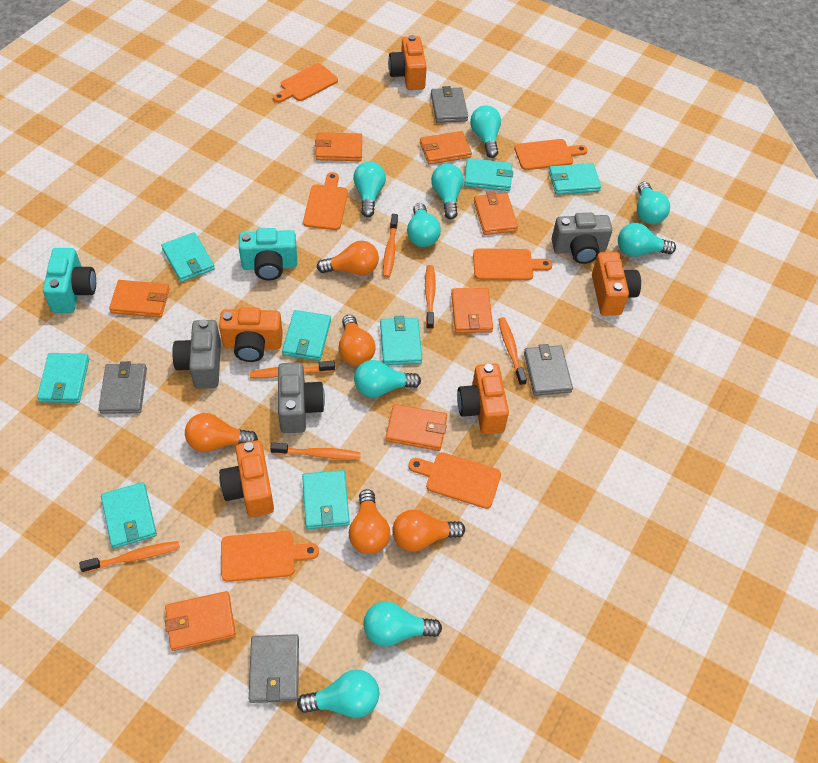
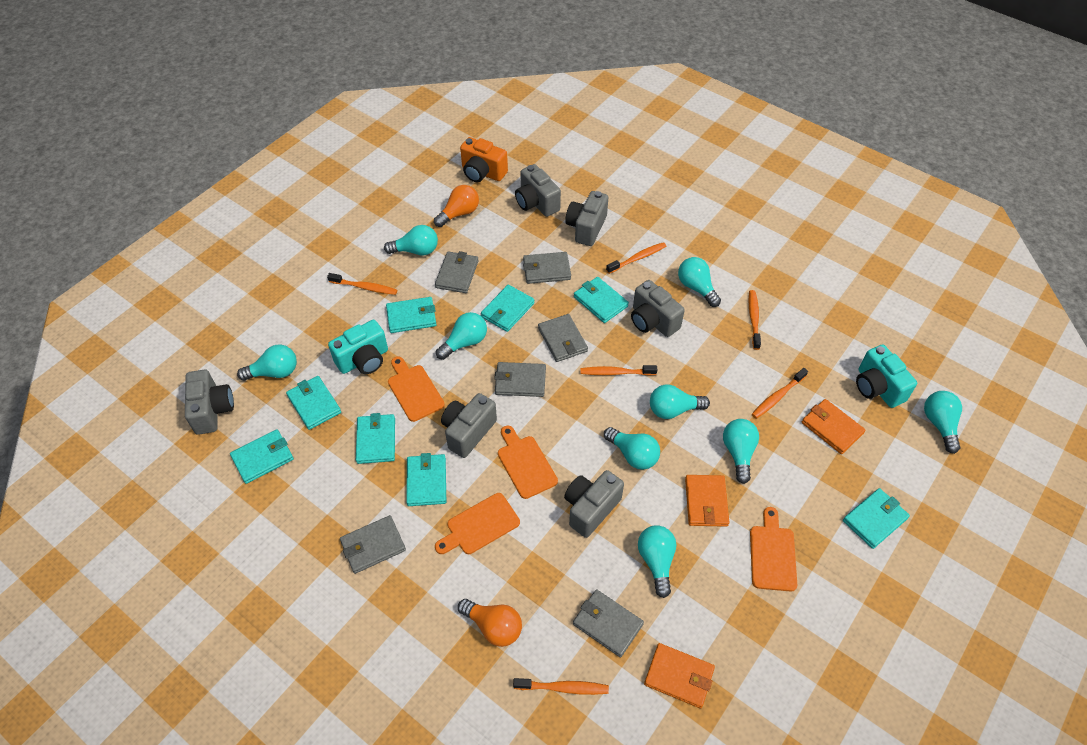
grey camera: 3 -> 6
grey wallet: 4 -> 6
orange camera: 5 -> 1
orange cutting board: 6 -> 4
orange light bulb: 5 -> 2
orange wallet: 7 -> 3

